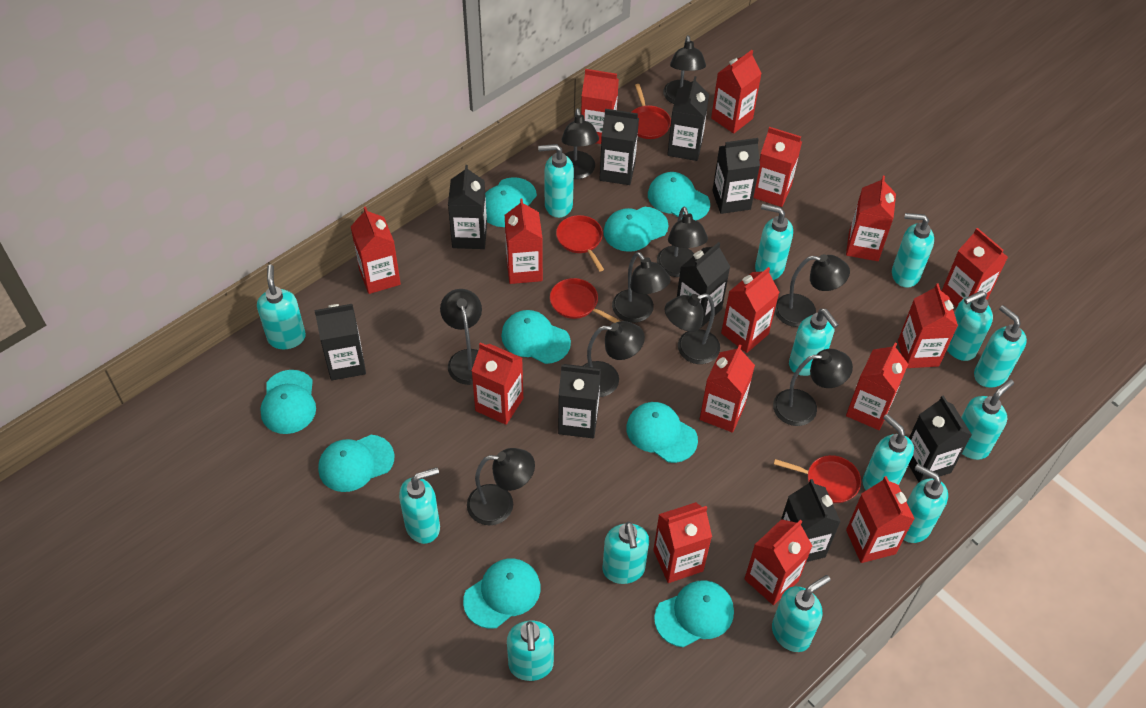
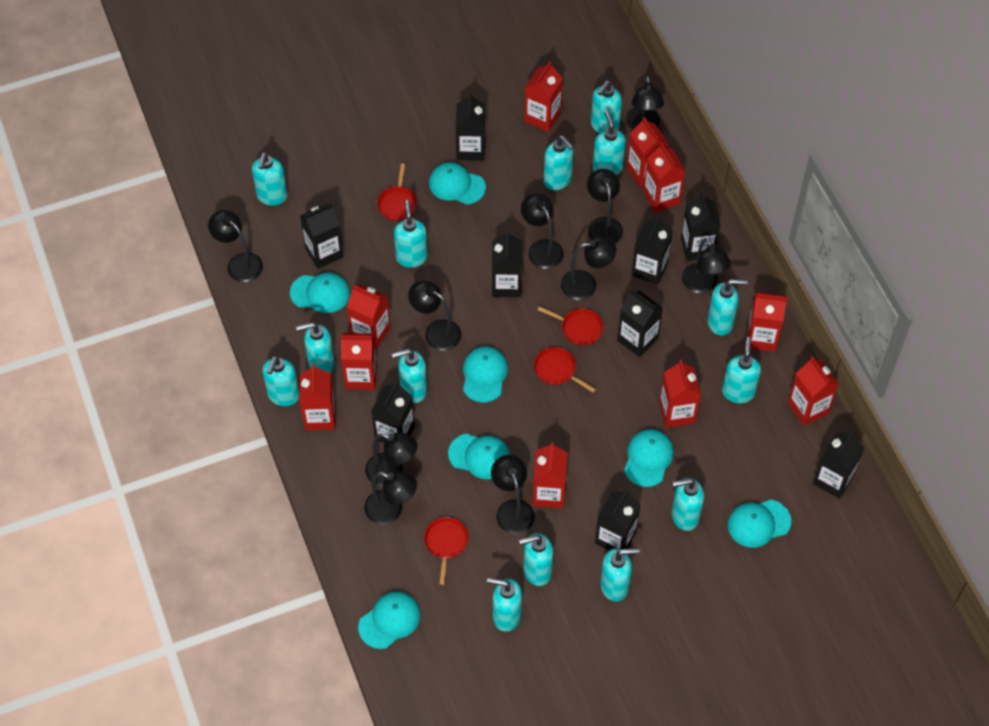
red carton: 15 -> 10
turquoise cap: 9 -> 7

